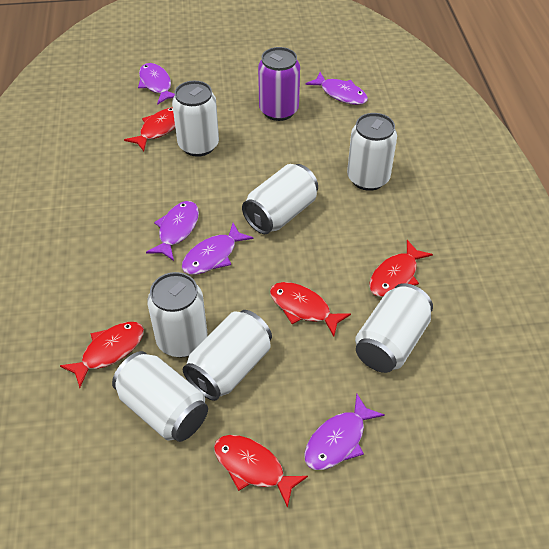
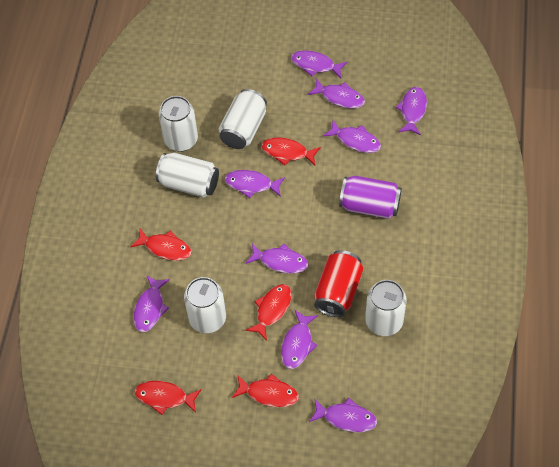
purple fish: 5 -> 9
red can: 0 -> 1
white can: 7 -> 5

